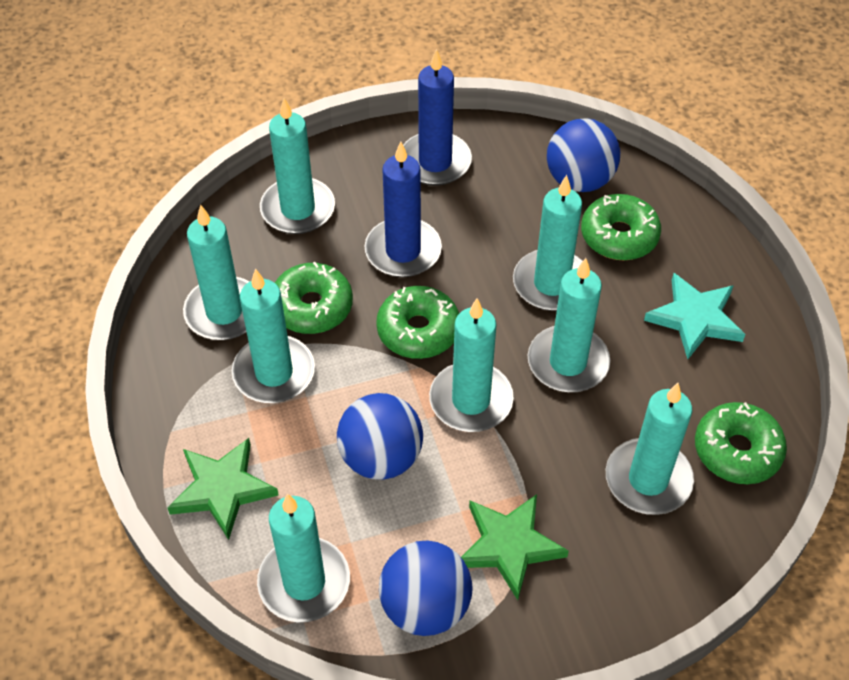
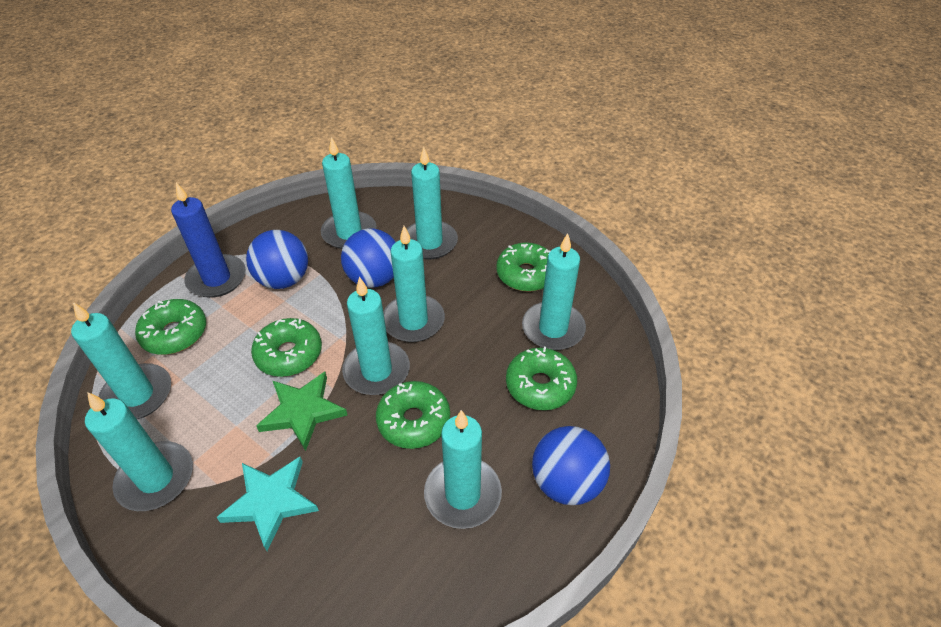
blue candle: 2 -> 1
green donut: 4 -> 5
green star: 2 -> 1

